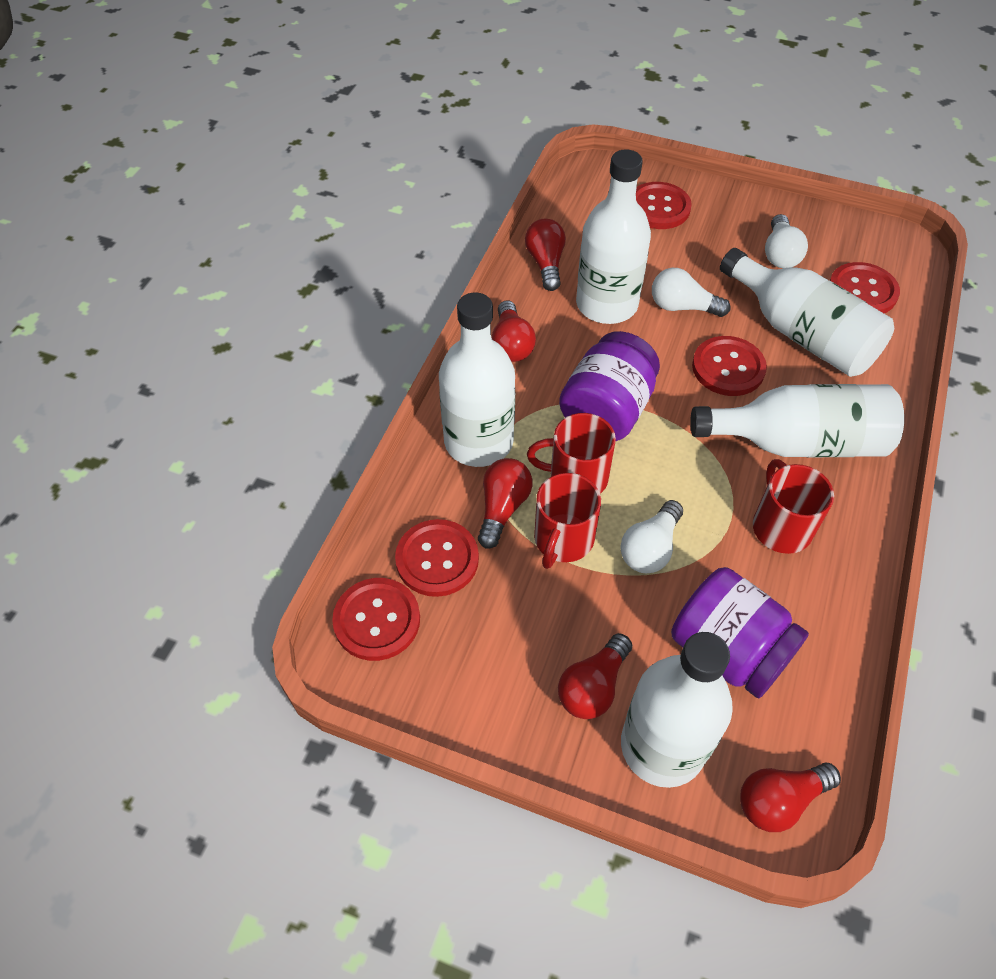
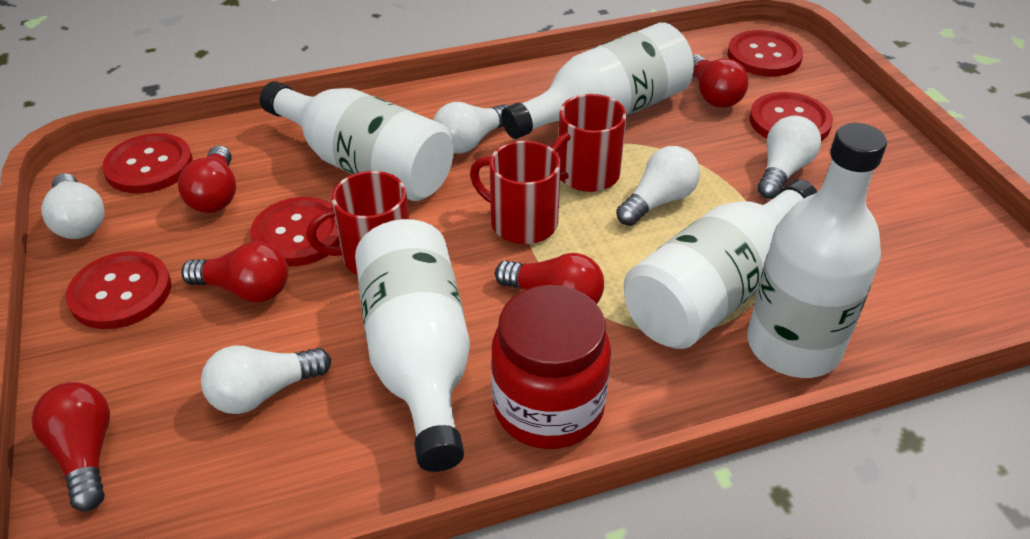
purple jar: 2 -> 0
red jar: 0 -> 1
white light bulb: 3 -> 5

